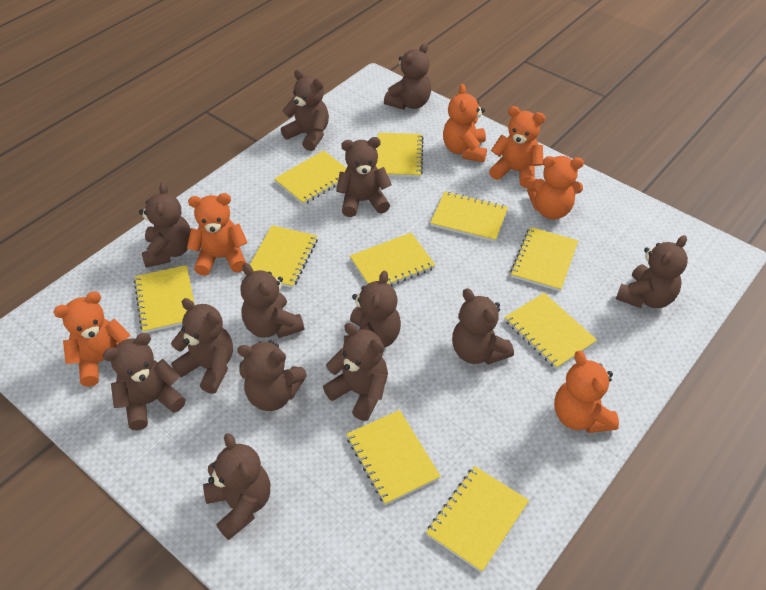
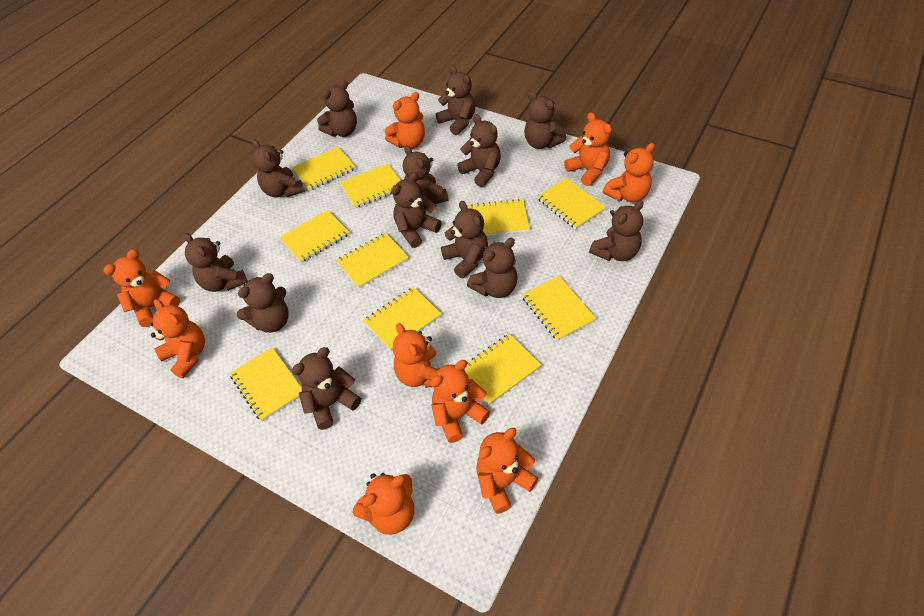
orange teddy bear: 6 -> 9

